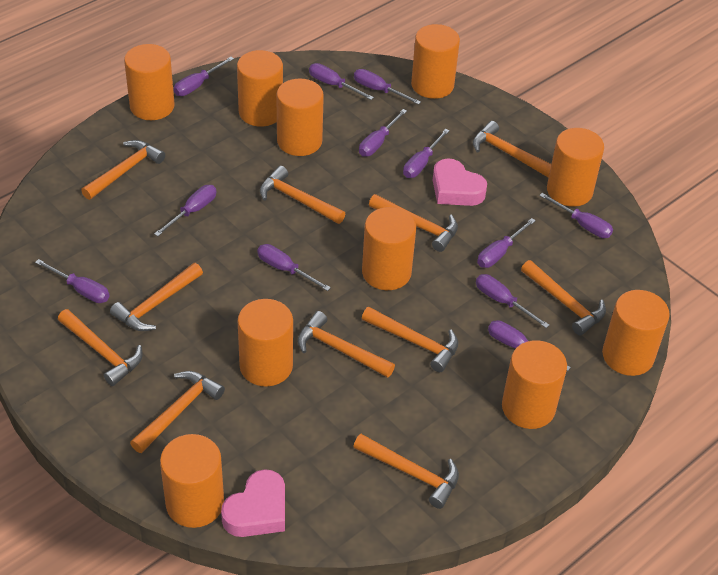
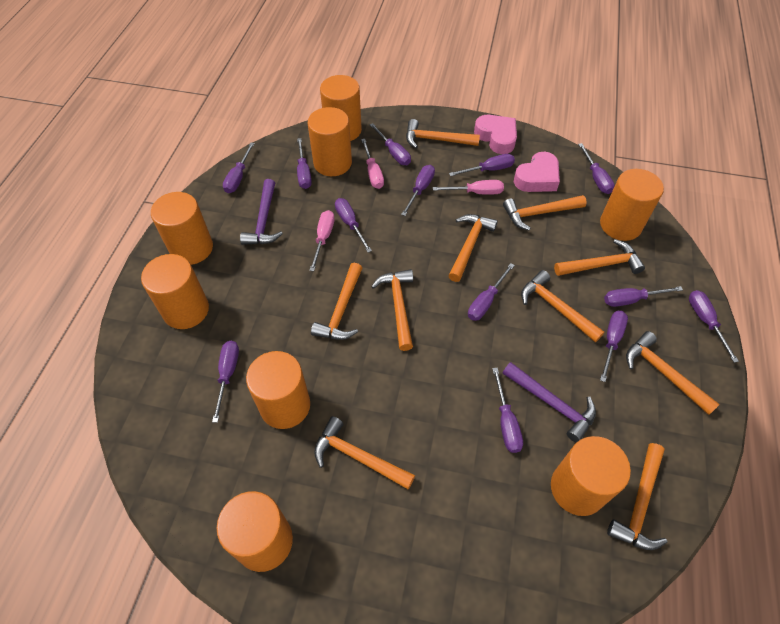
orange cylinder: 10 -> 8
orange hammer: 11 -> 10
pink screwdriver: 0 -> 3
purple hammer: 0 -> 2
purple screwdriver: 12 -> 13

